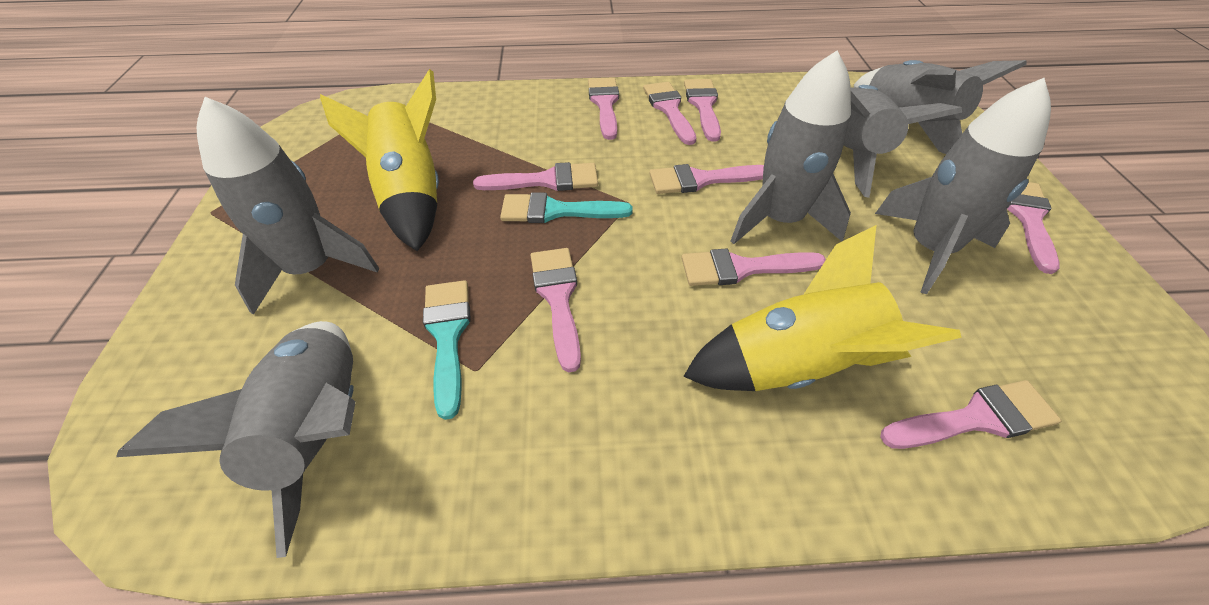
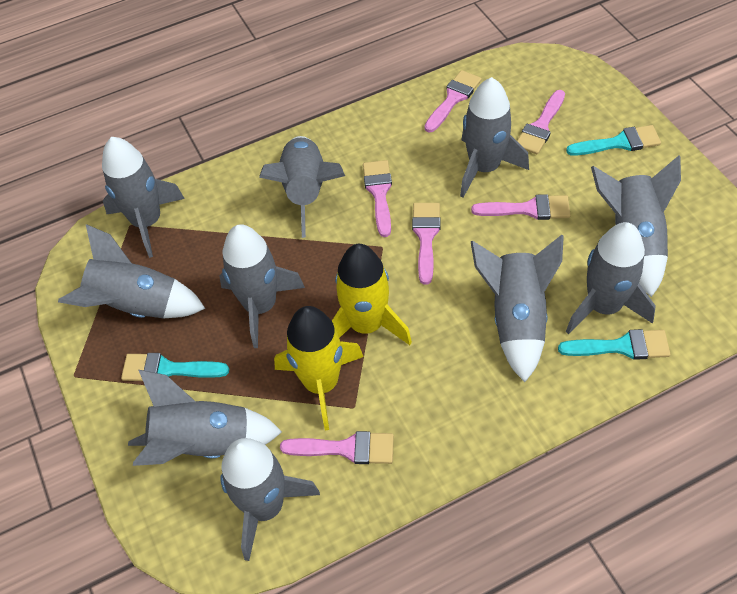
grey rocket: 6 -> 10
pink brush: 9 -> 6
turquoise brush: 2 -> 3

